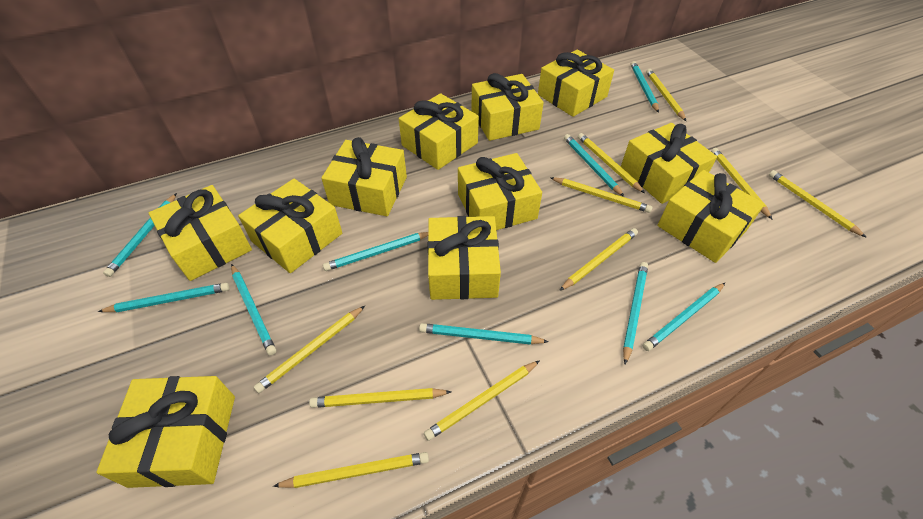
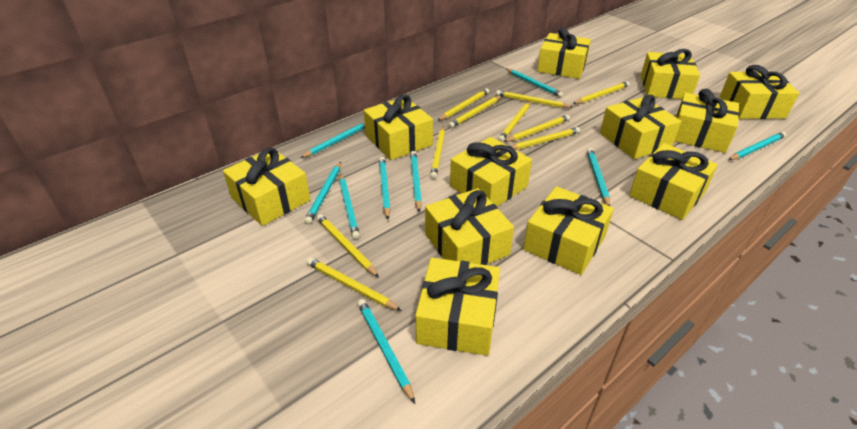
yellow gift: 11 -> 12

